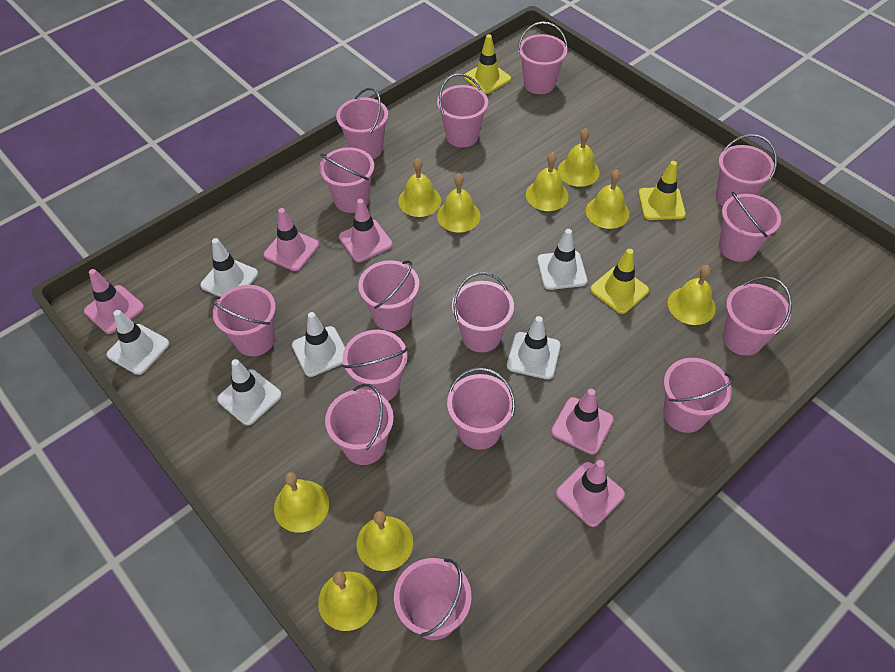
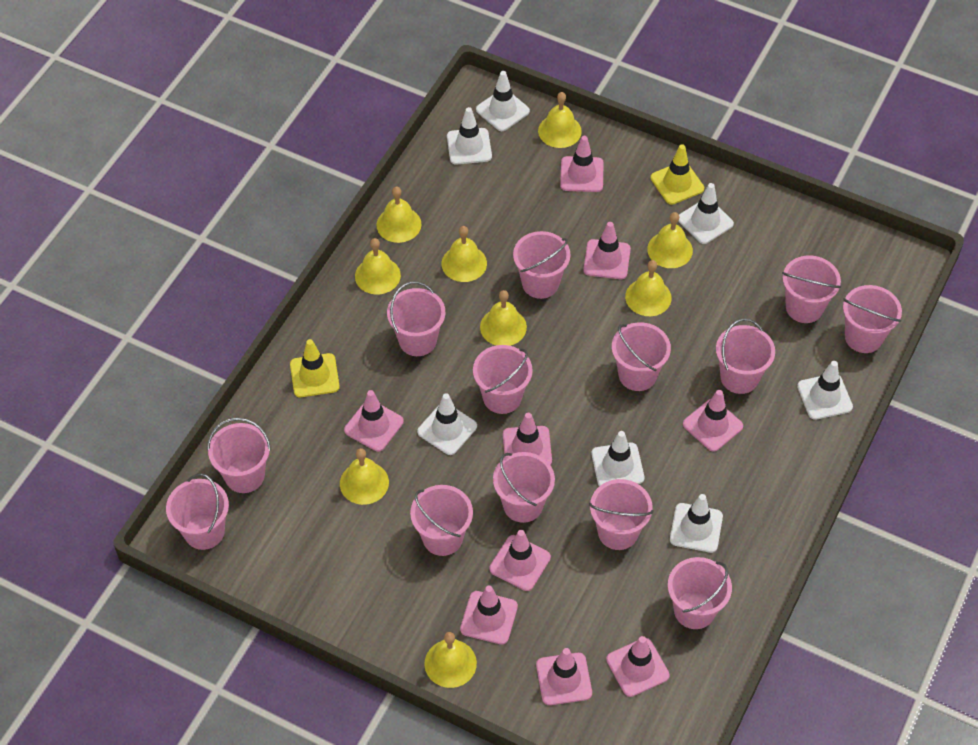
pink bucket: 15 -> 13
pink traffic cone: 5 -> 9
white traffic cone: 6 -> 7
yellow traffic cone: 3 -> 2

